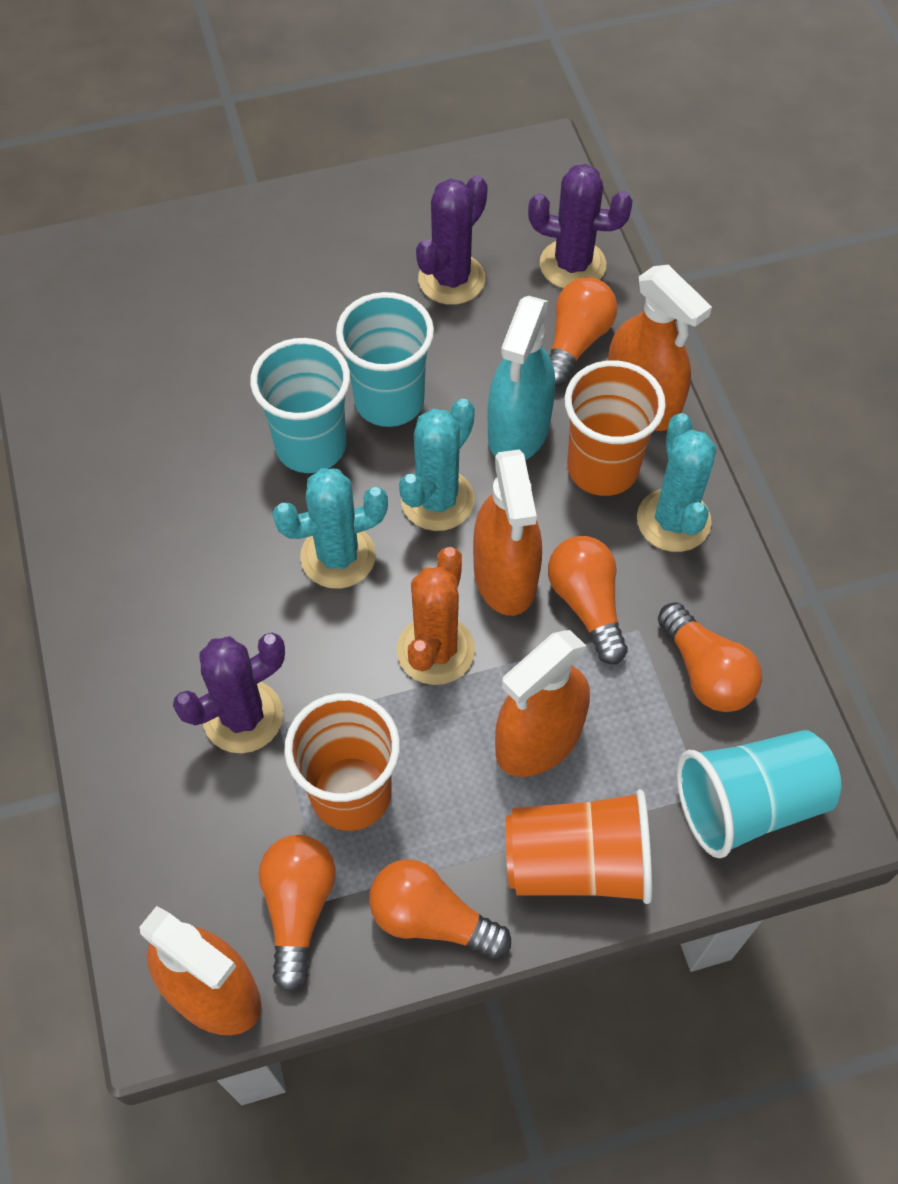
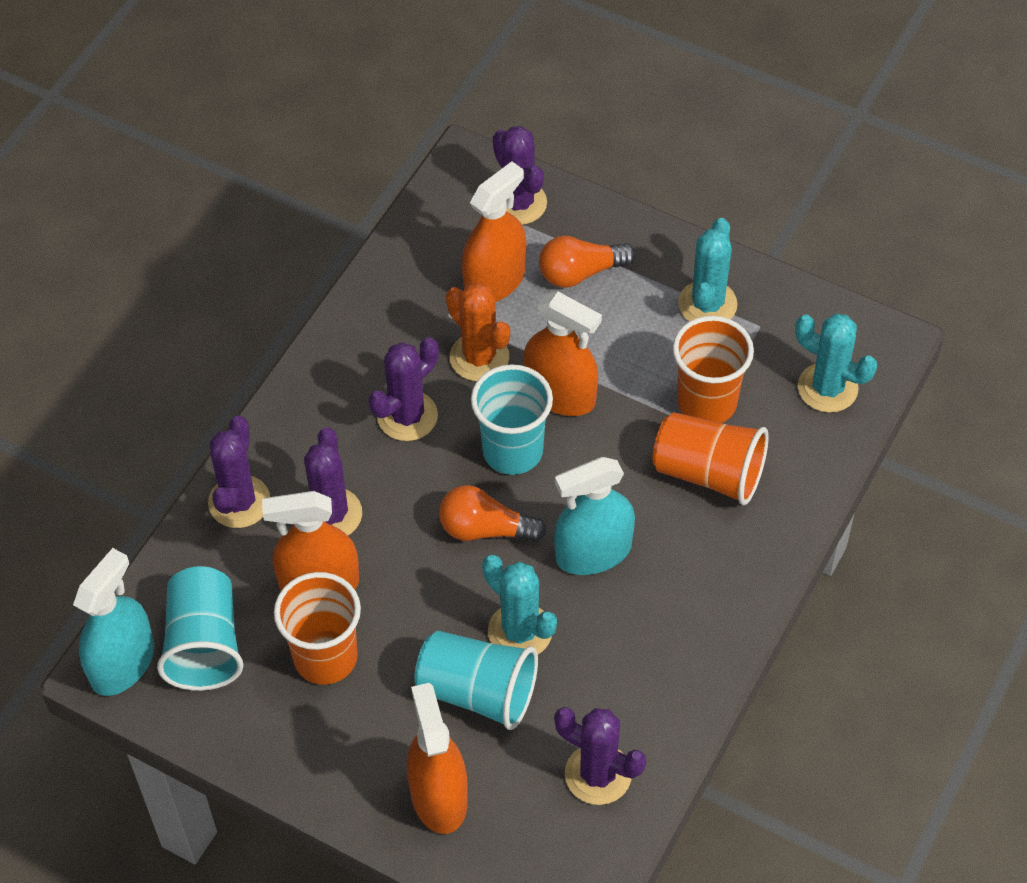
orange light bulb: 5 -> 2
purple cactus: 3 -> 5
turquoise spray bottle: 1 -> 2

